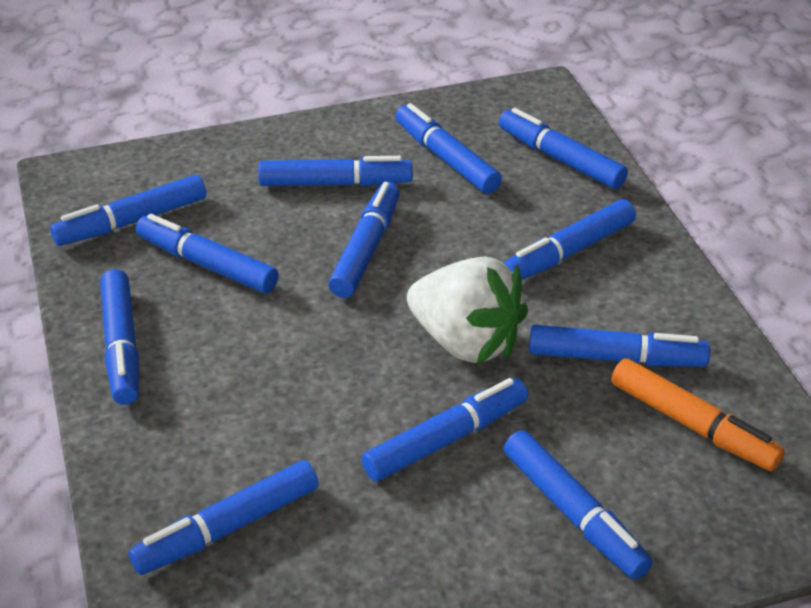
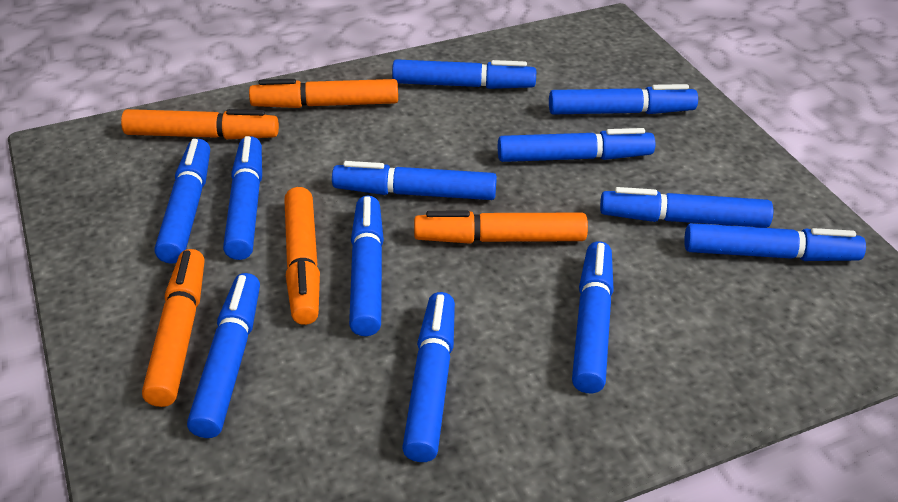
orange marker: 1 -> 5
white strawberry: 1 -> 0

